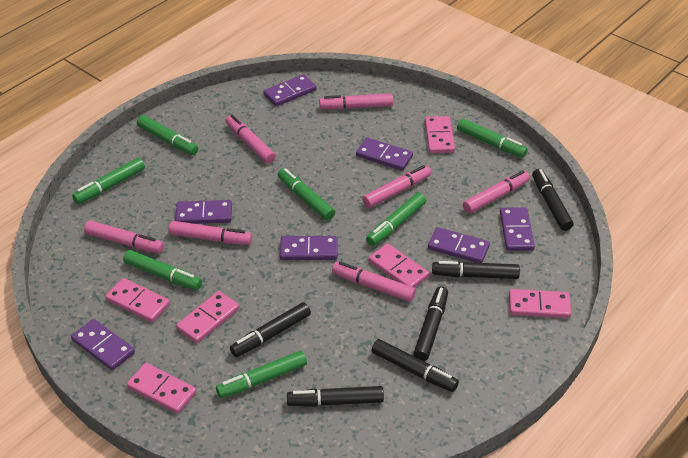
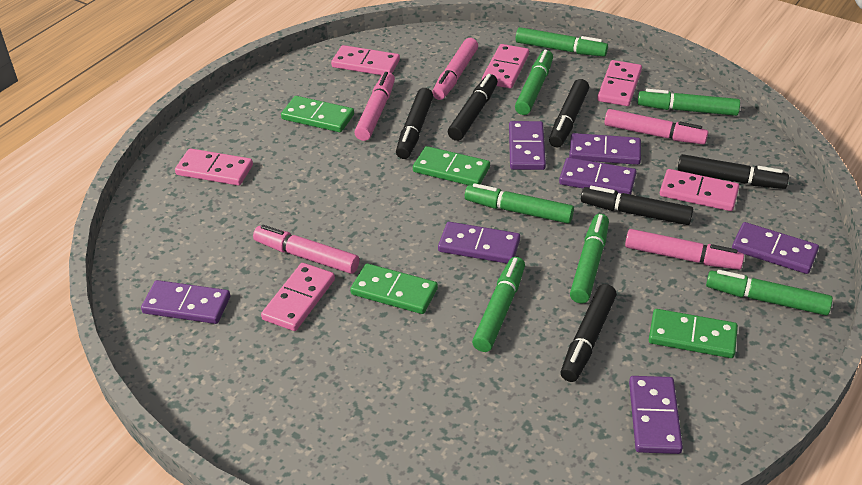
green domino: 0 -> 4
pink marker: 7 -> 5

